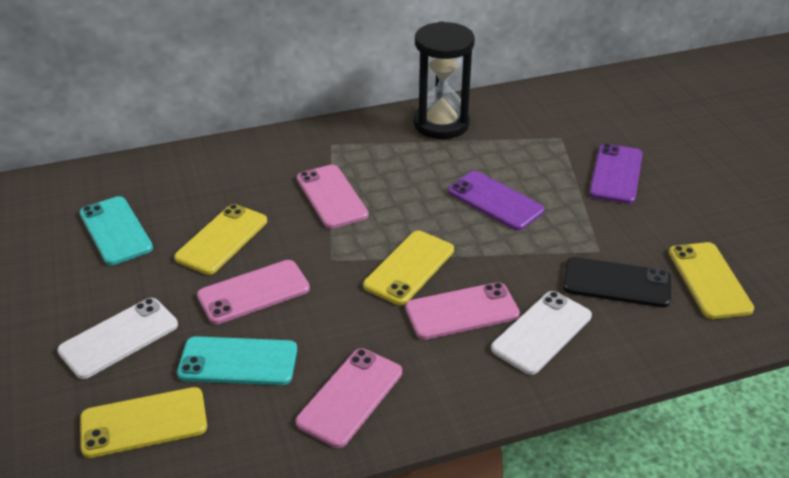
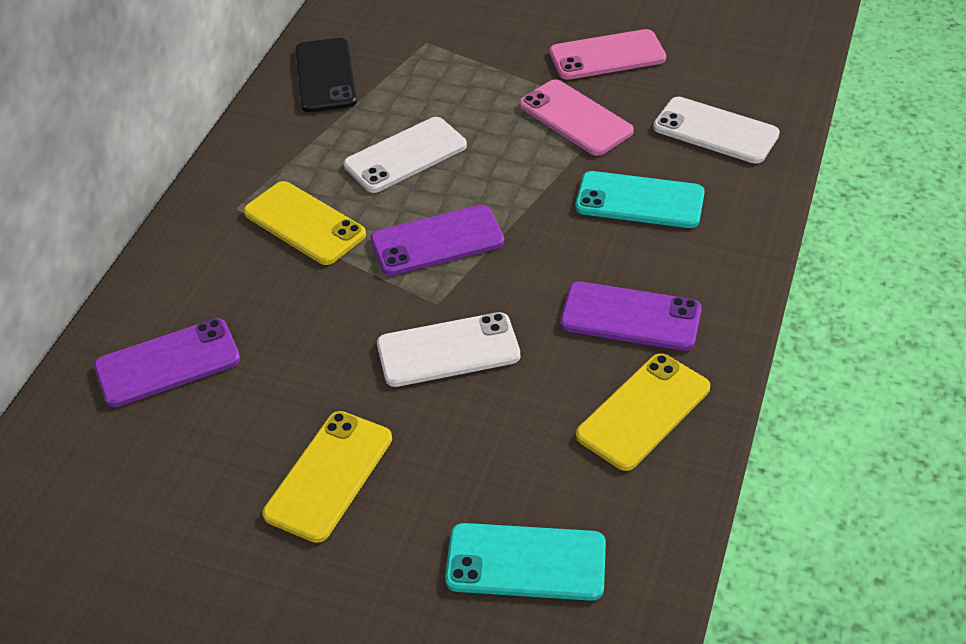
black hourglass: 1 -> 0
pink phone: 4 -> 2
purple phone: 2 -> 3
white phone: 2 -> 3
yellow phone: 4 -> 3

